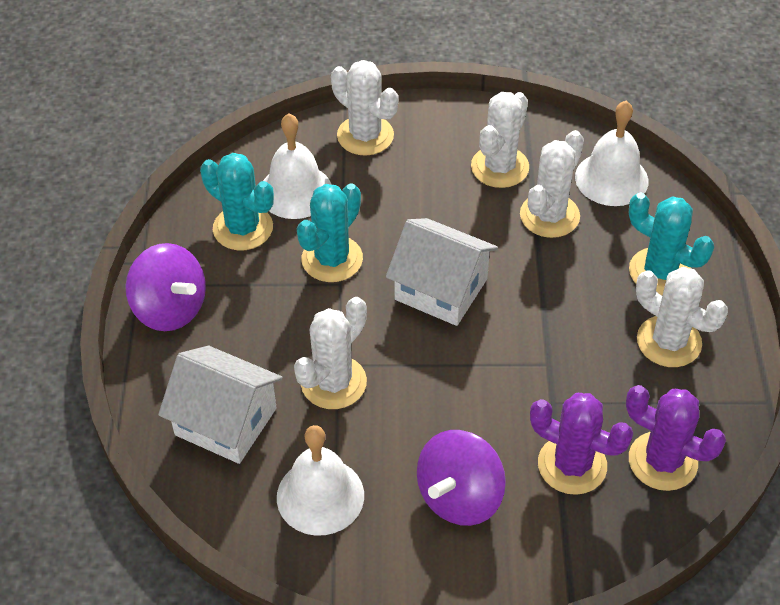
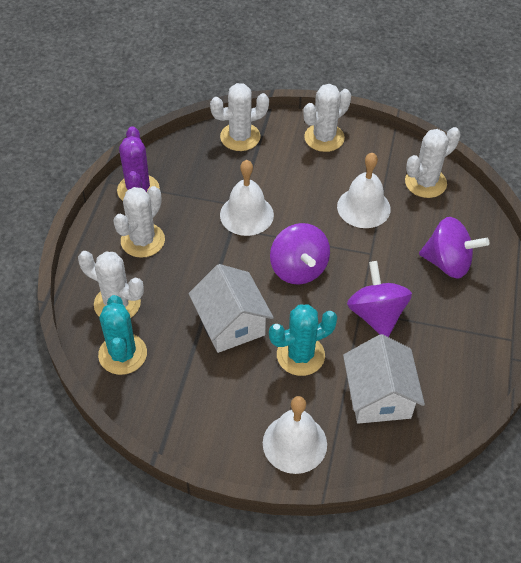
purple cactus: 2 -> 1
purple spinning top: 2 -> 3
turquoise cactus: 3 -> 2

